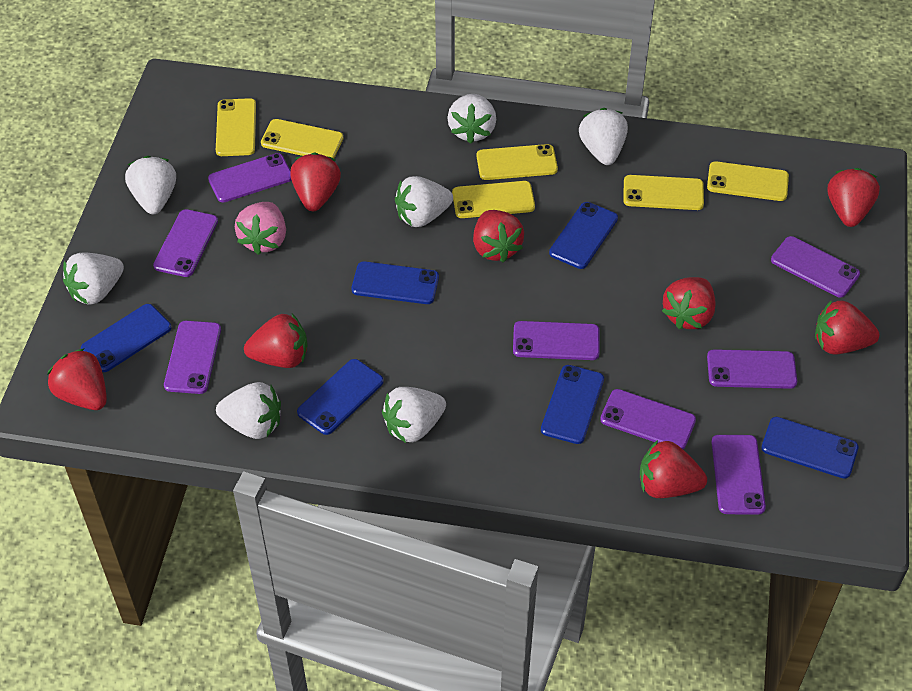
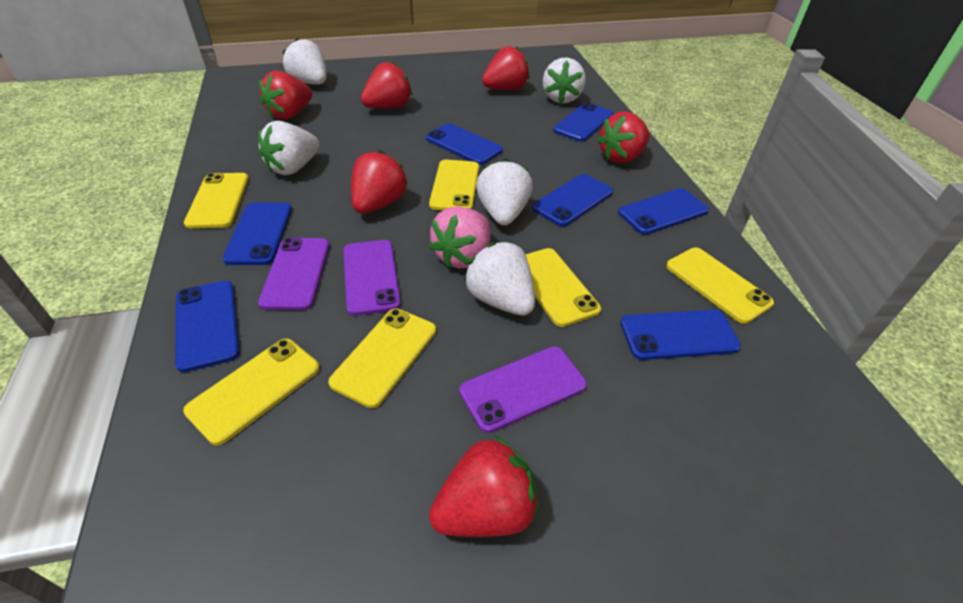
blue phone: 6 -> 7
purple phone: 8 -> 3
red strawberry: 8 -> 6
white strawberry: 7 -> 5

